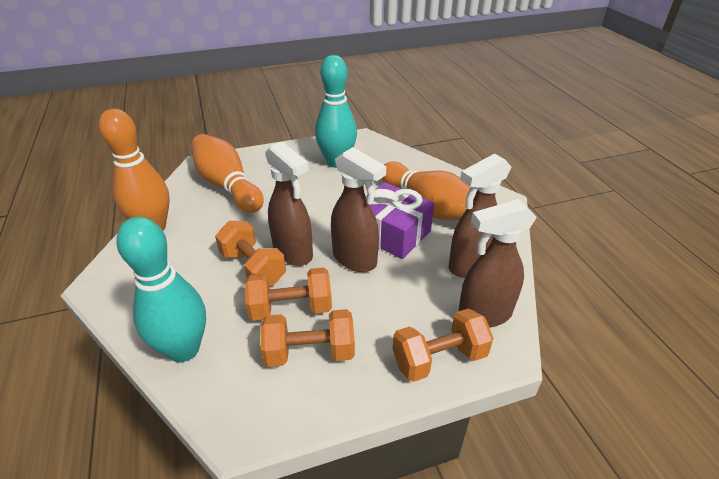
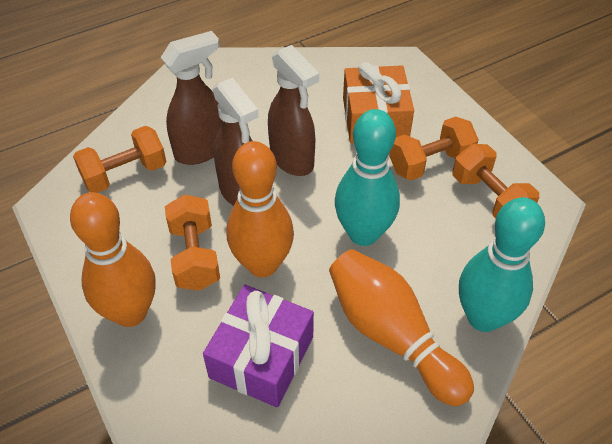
brown spray bottle: 4 -> 3
orange gift: 0 -> 1

